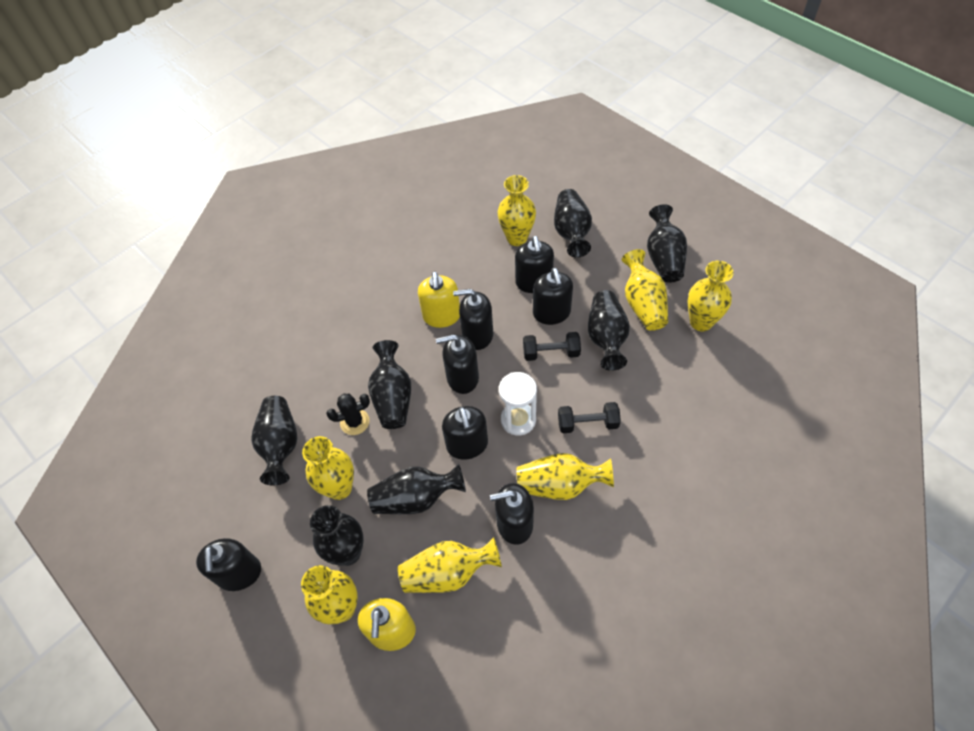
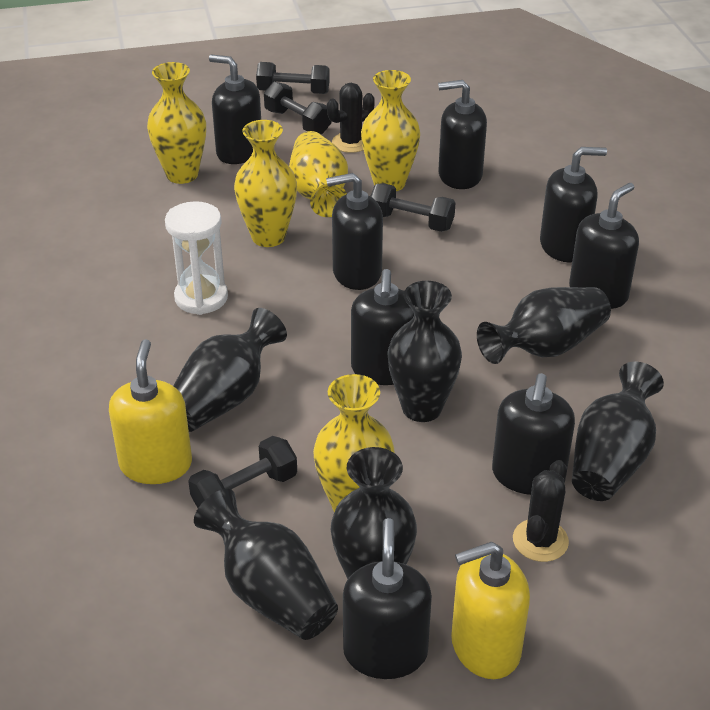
black cactus: 1 -> 2
black dumbbell: 2 -> 4
black soap dispenser: 7 -> 8
black vase: 7 -> 6
yellow vase: 7 -> 5

